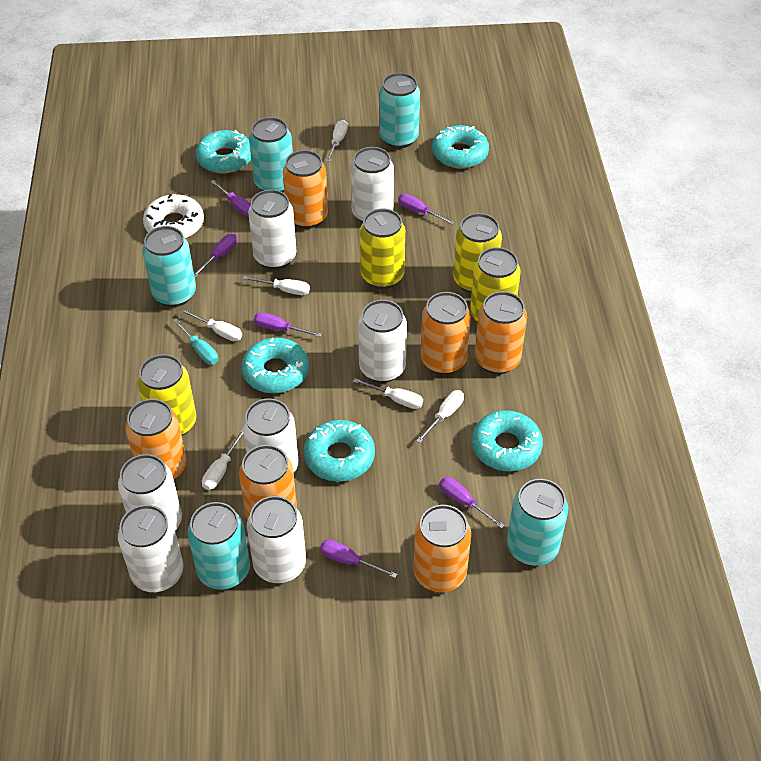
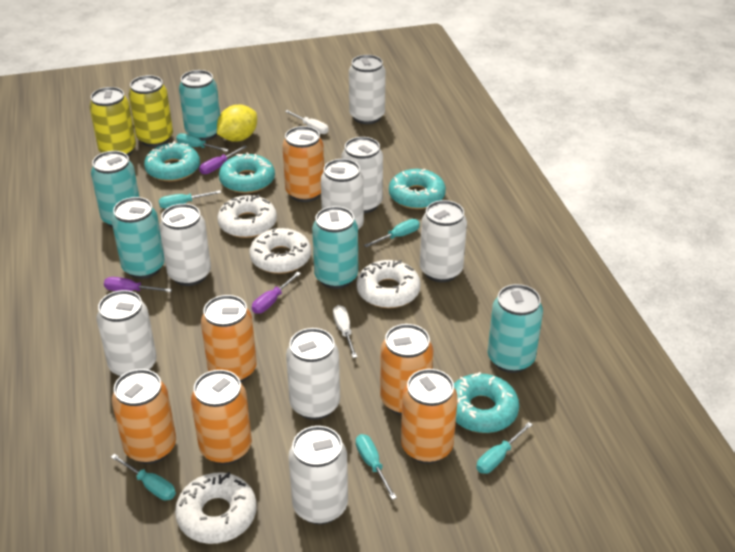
purple screwdriver: 6 -> 3
turquoise donut: 5 -> 4
turquoise screwdriver: 1 -> 6
white can: 7 -> 8
white donut: 1 -> 4
white screwdriver: 6 -> 2
yellow can: 4 -> 2
yellow lemon: 0 -> 1

